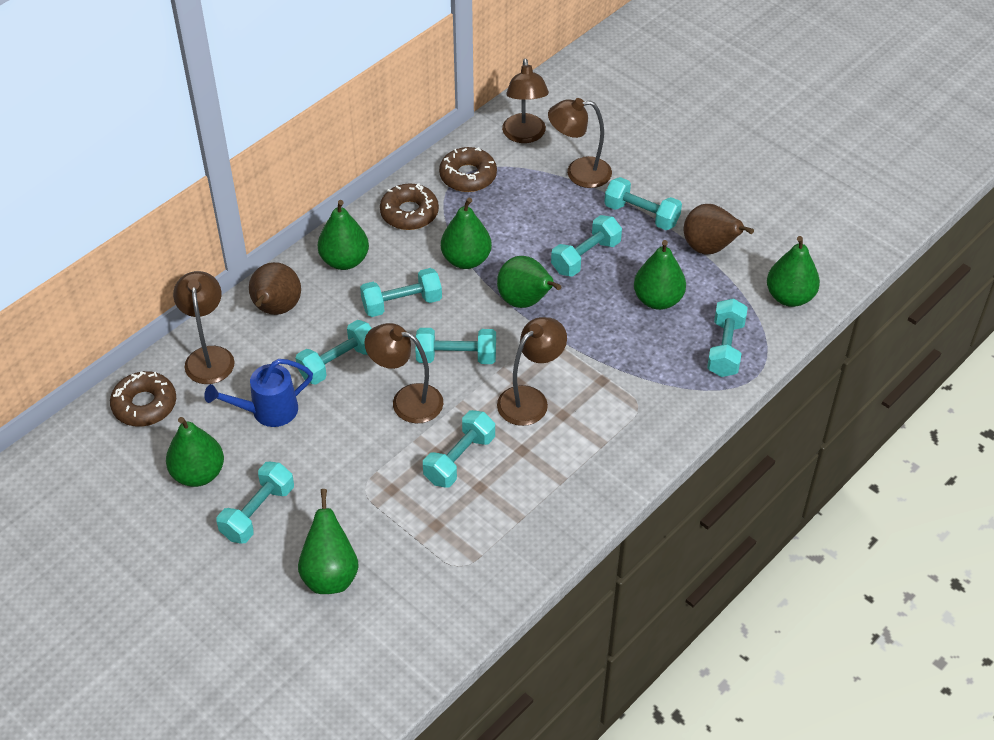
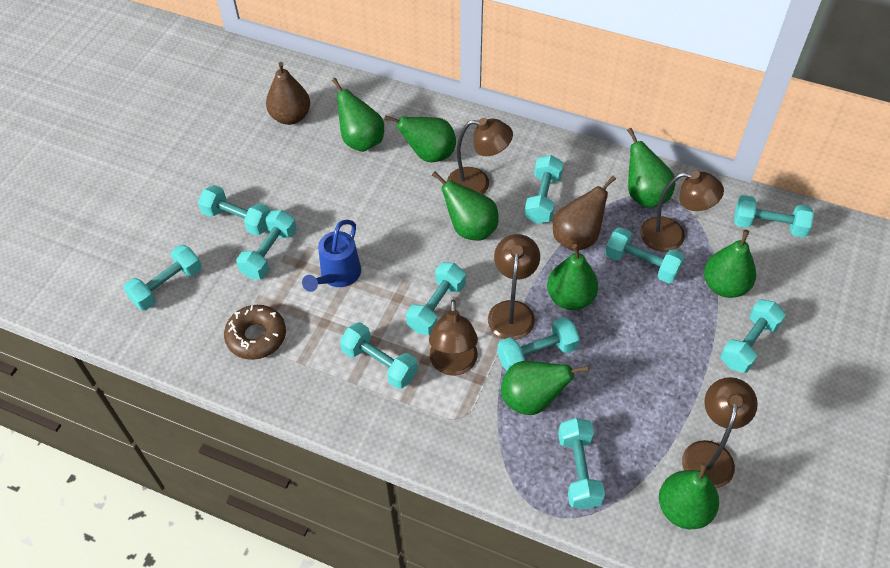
brown donut: 3 -> 1
green pear: 7 -> 8
turquoise dumbbell: 8 -> 11

